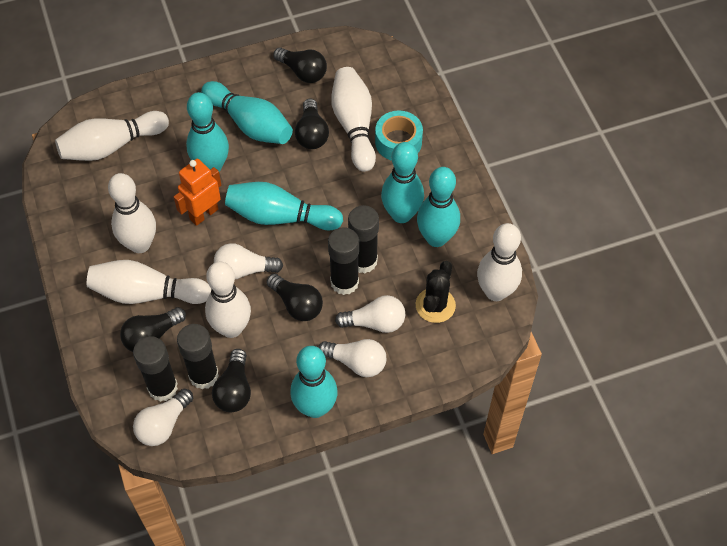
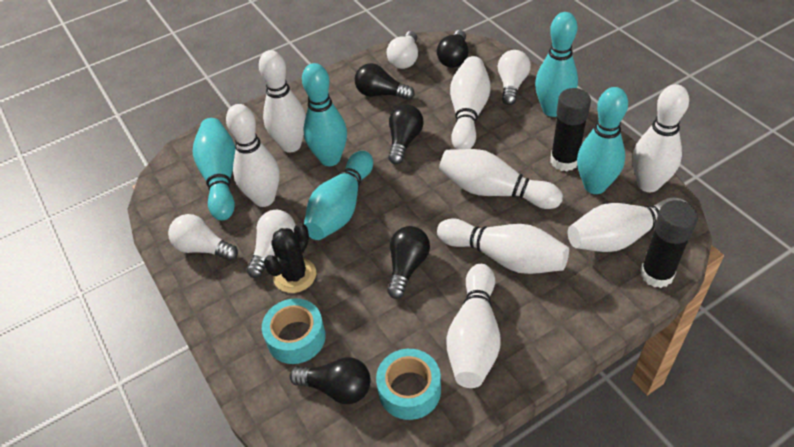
black glue stick: 4 -> 2
orange robot: 1 -> 0
turquoise bowling pin: 6 -> 5
turquoise tape: 1 -> 2
white bowling pin: 6 -> 8

